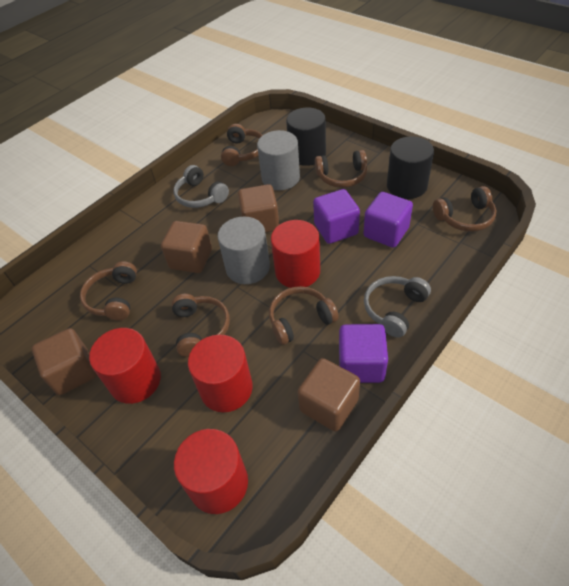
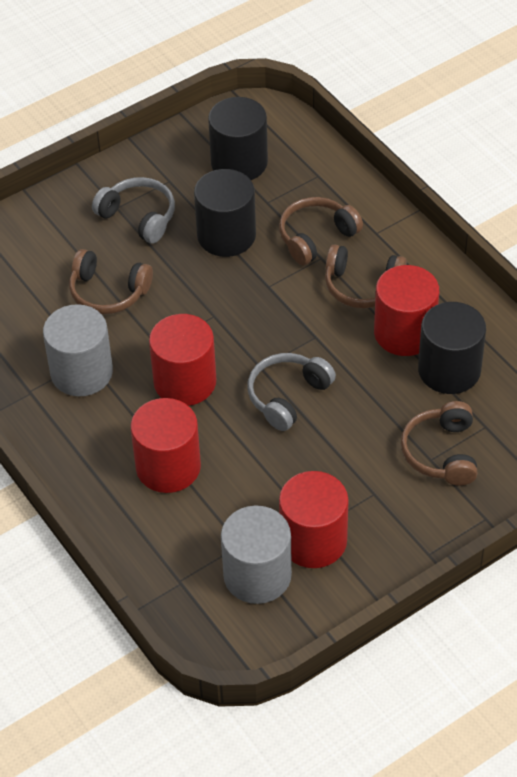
black cylinder: 2 -> 3
brown cube: 4 -> 0
brown headphones: 6 -> 4
purple cube: 3 -> 0

